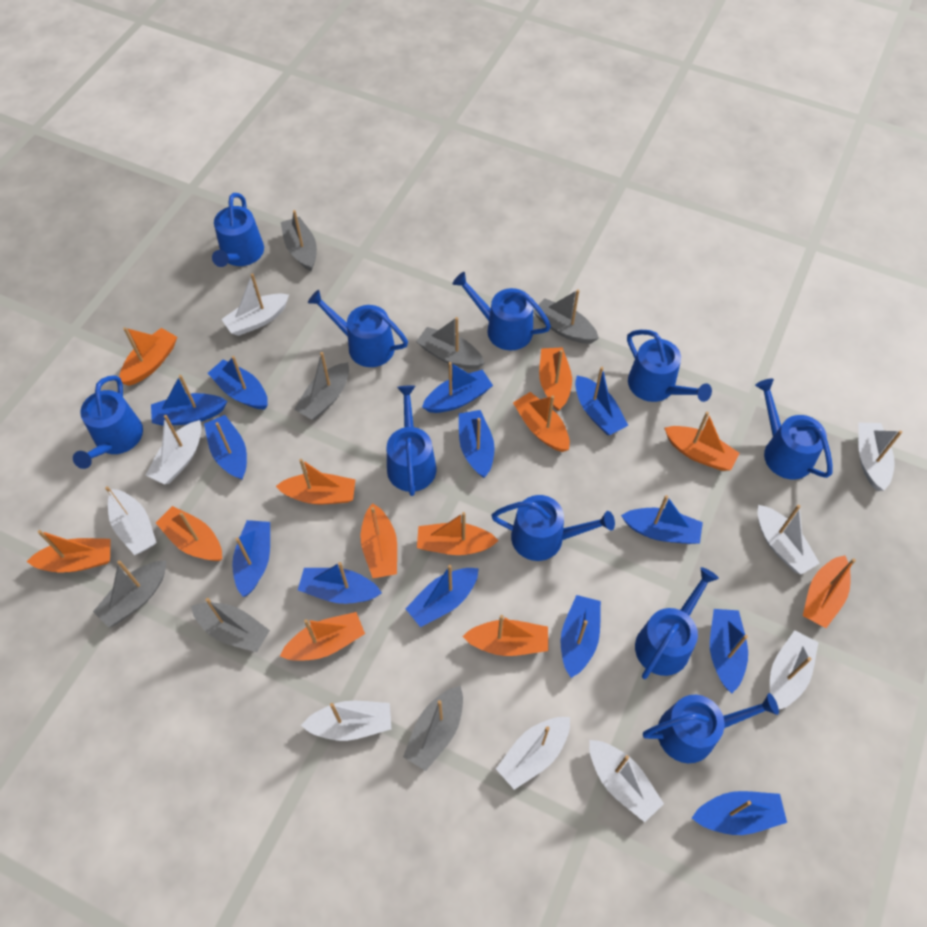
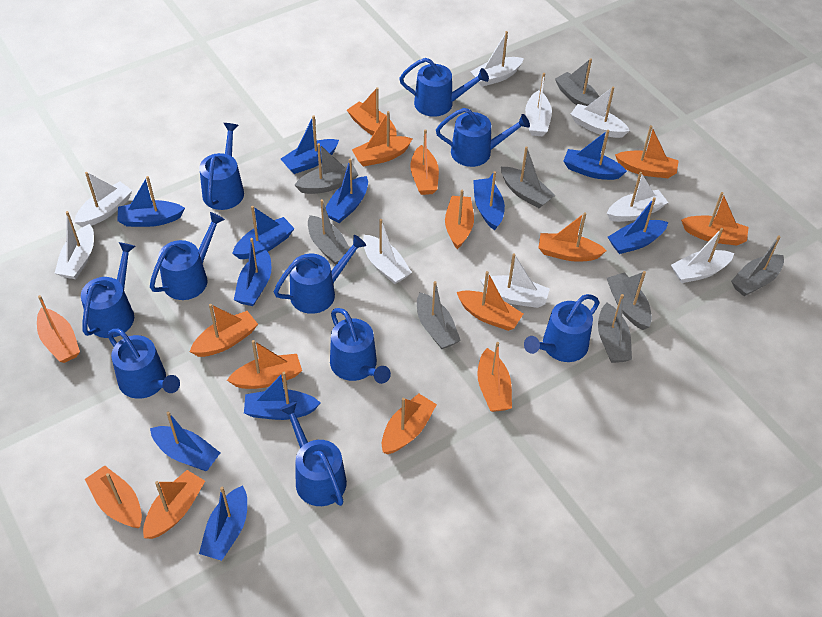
blue boat: 13 -> 11
grey boat: 7 -> 8
orange boat: 12 -> 15

